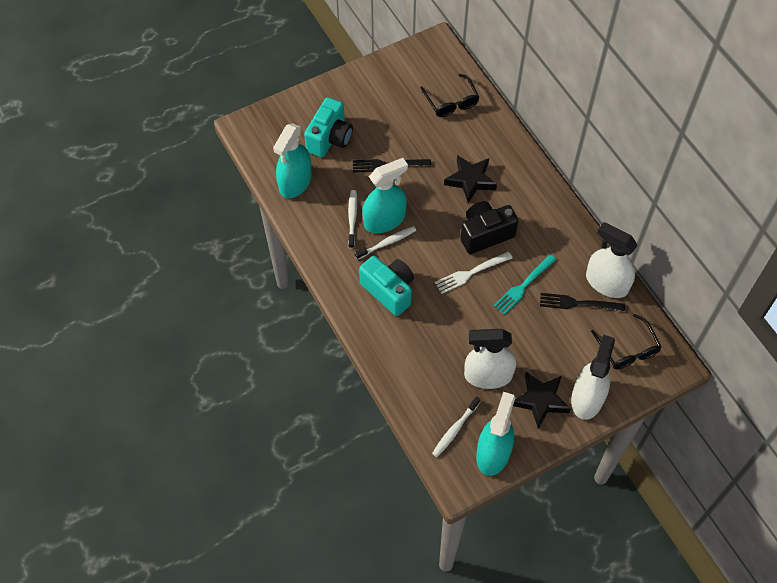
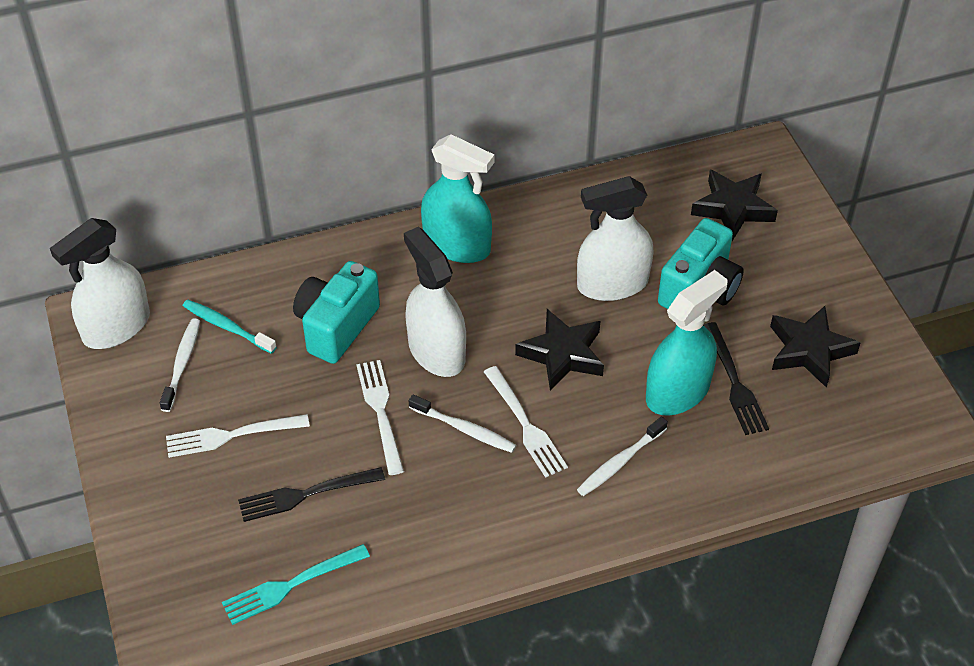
black camera: 1 -> 0
black glasses: 2 -> 0
black star: 2 -> 3
turquoise spray bottle: 3 -> 2
turquoise toothbrush: 0 -> 1
white fork: 1 -> 3

